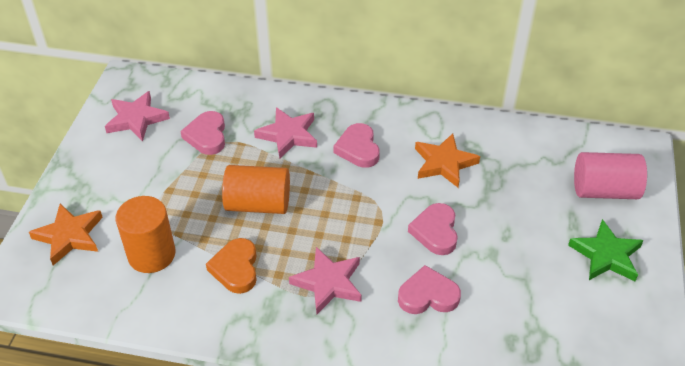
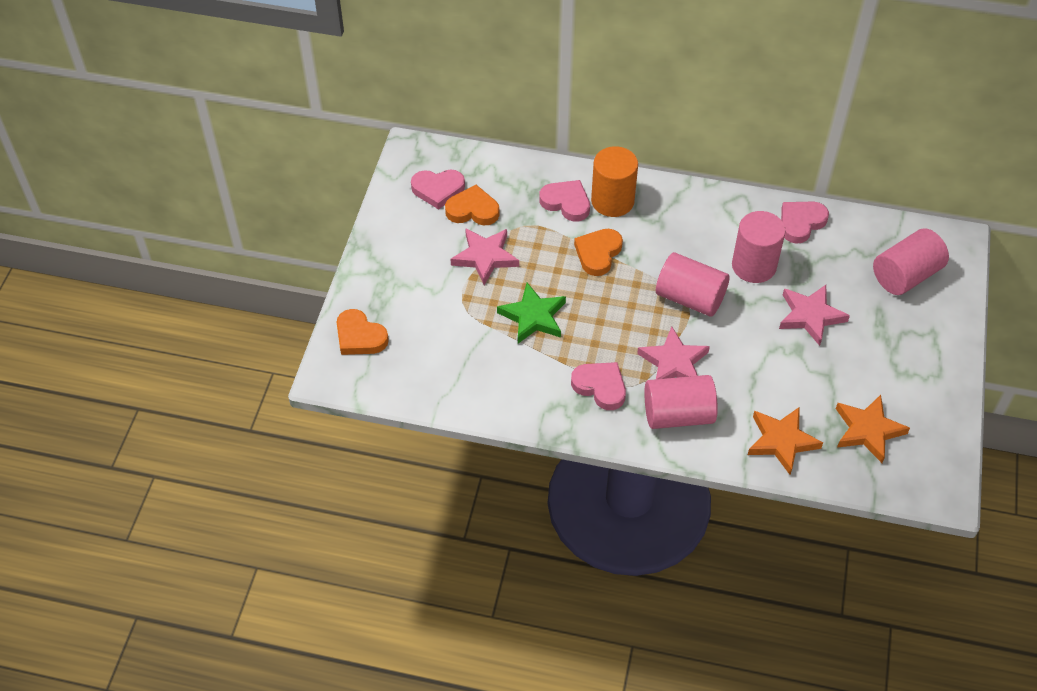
orange cylinder: 2 -> 1
orange heart: 1 -> 3
pink cylinder: 1 -> 4

